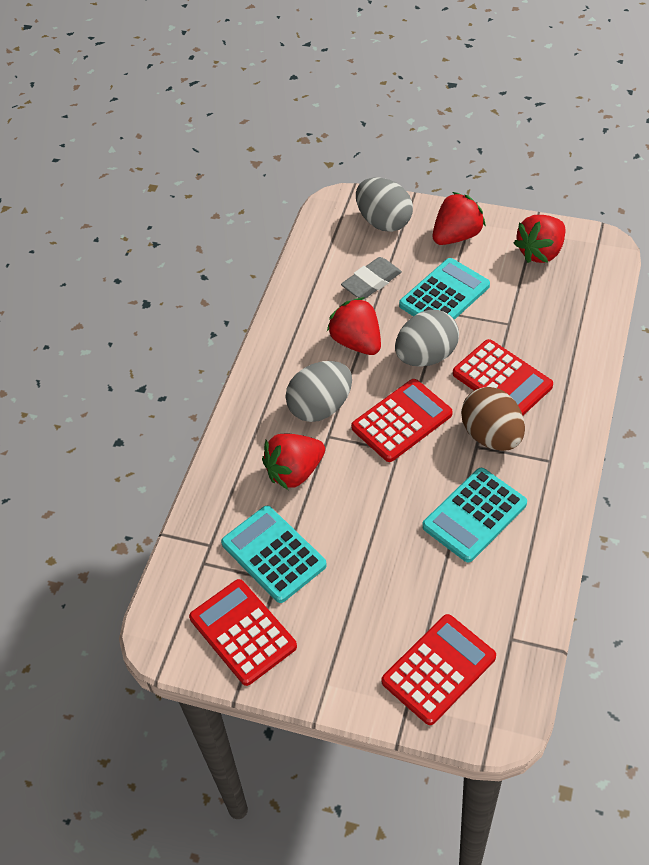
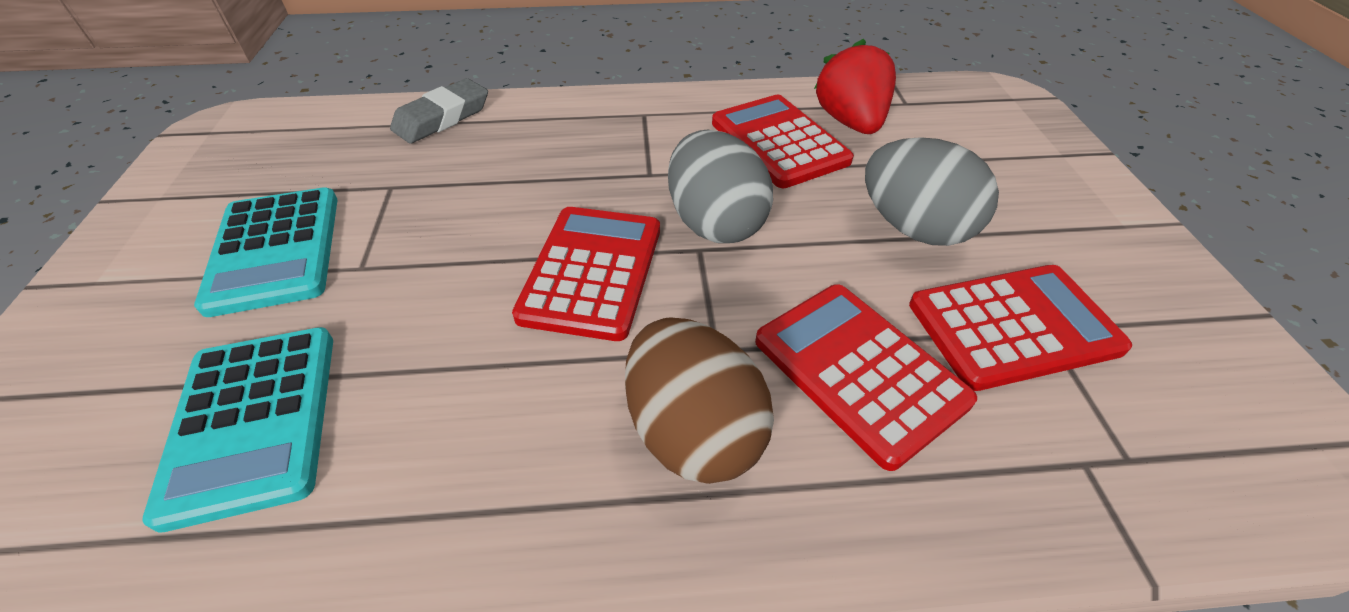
grey egg: 3 -> 2
red strawberry: 4 -> 1
turquoise calculator: 3 -> 2

